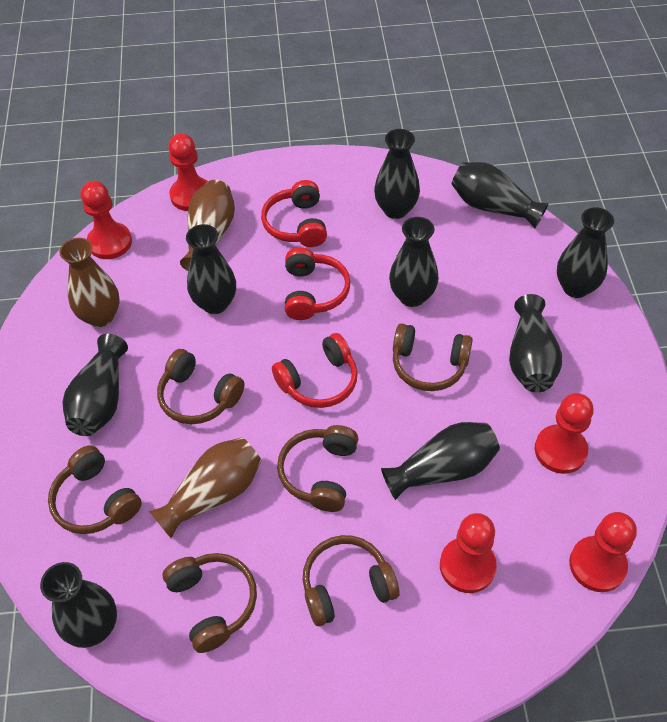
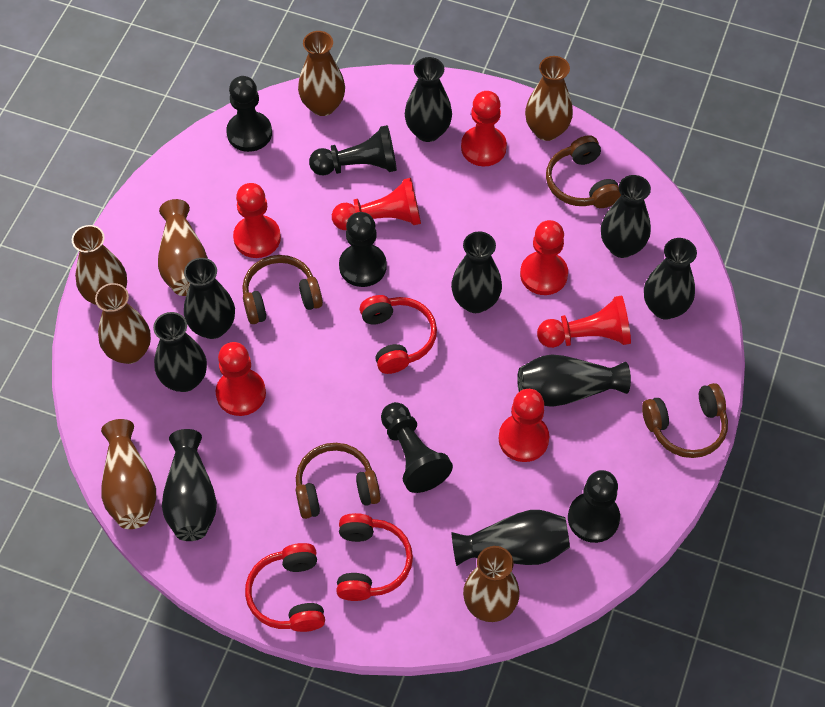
black pawn: 0 -> 5
brown headphones: 6 -> 4
brown vase: 3 -> 7
red pawn: 5 -> 7

